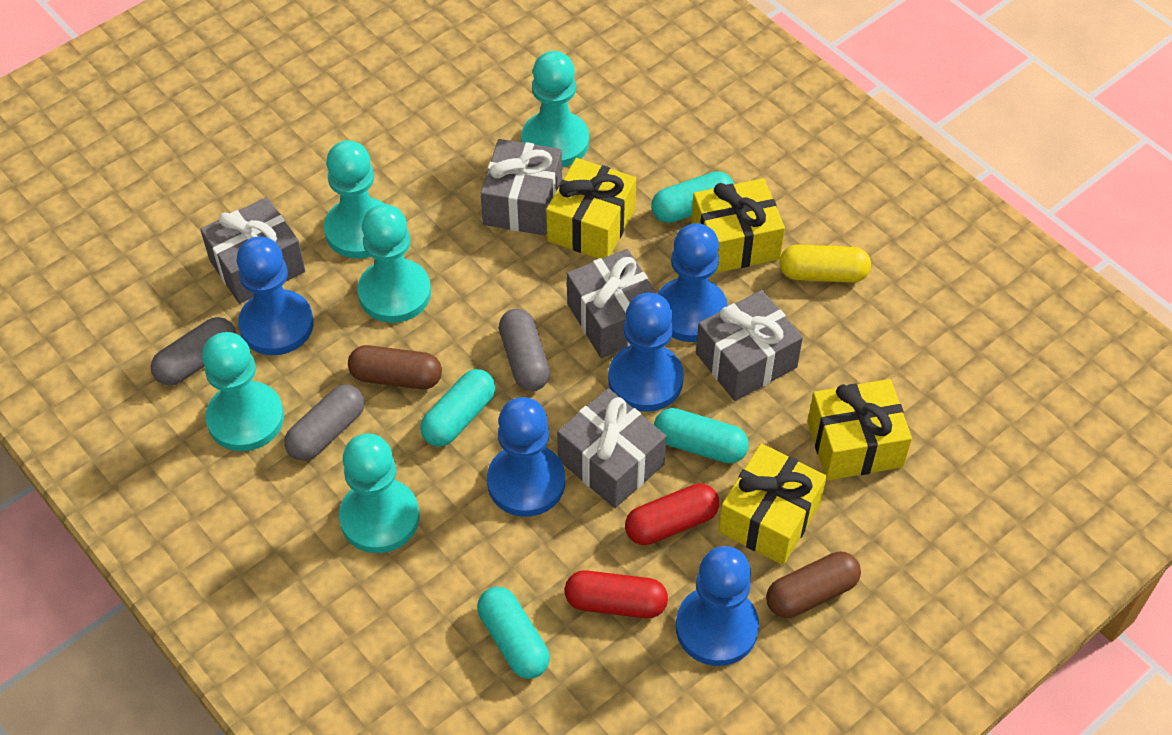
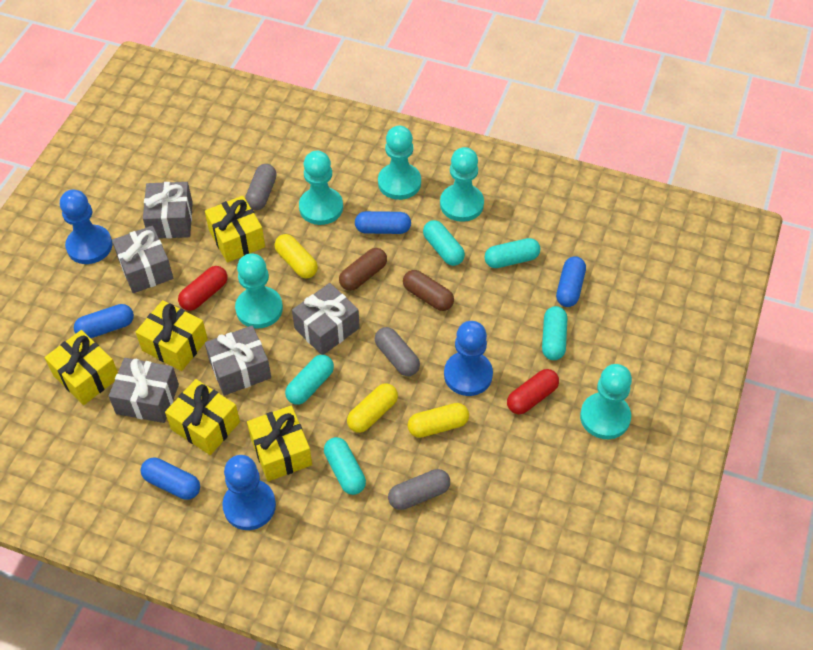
blue capsule: 0 -> 4
blue pawn: 5 -> 3
turquoise capsule: 4 -> 5
yellow capsule: 1 -> 3
yellow gift: 4 -> 5

